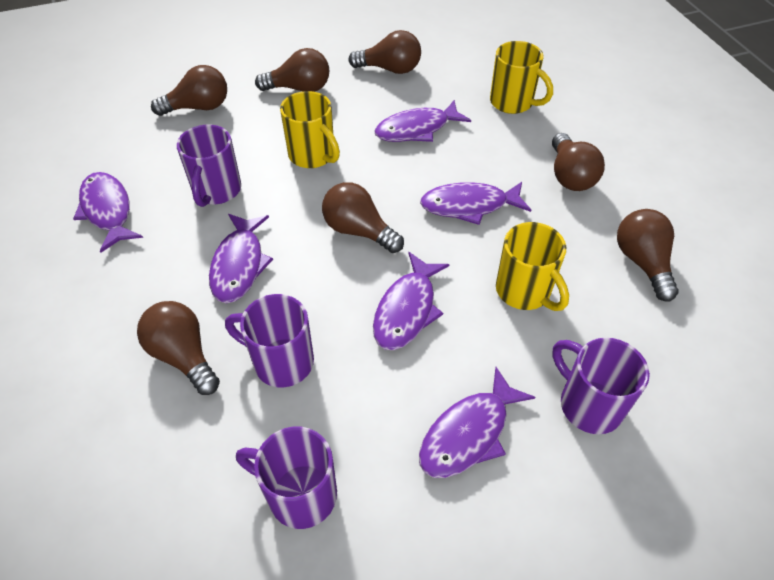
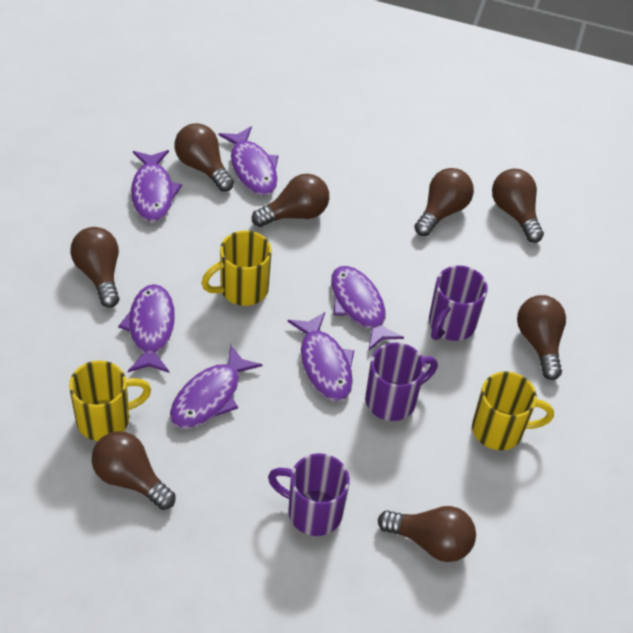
brown light bulb: 7 -> 8
purple mug: 4 -> 3

